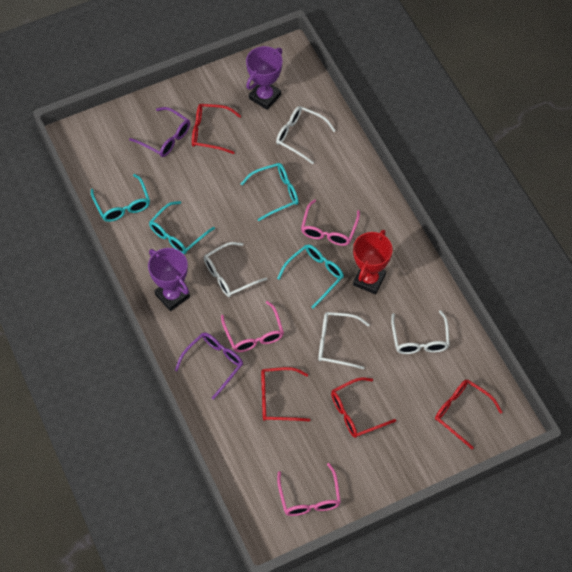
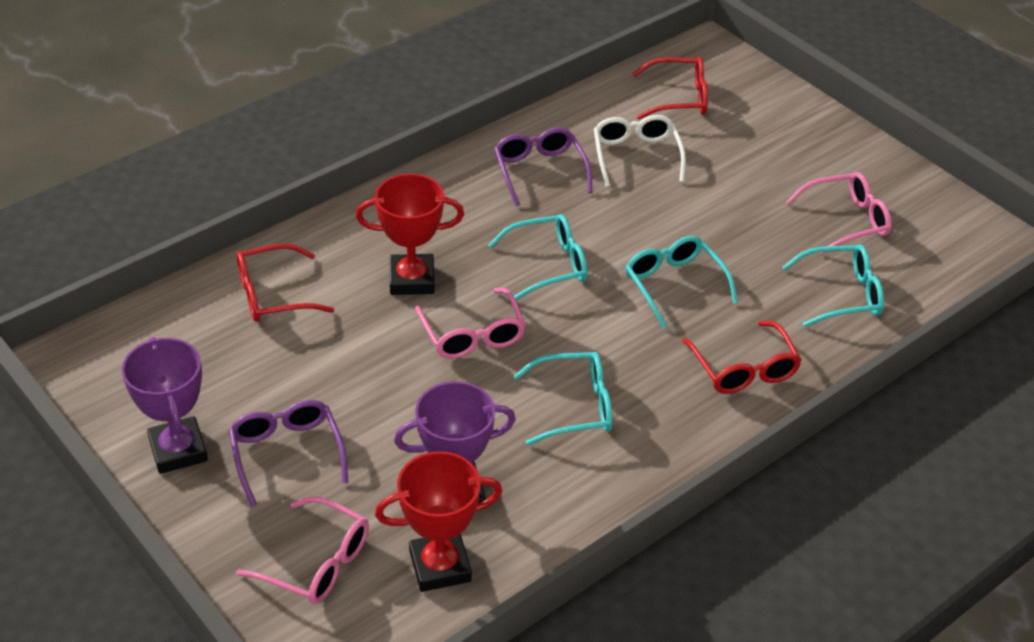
red glasses: 4 -> 3
red trophy: 1 -> 2
white glasses: 4 -> 1

